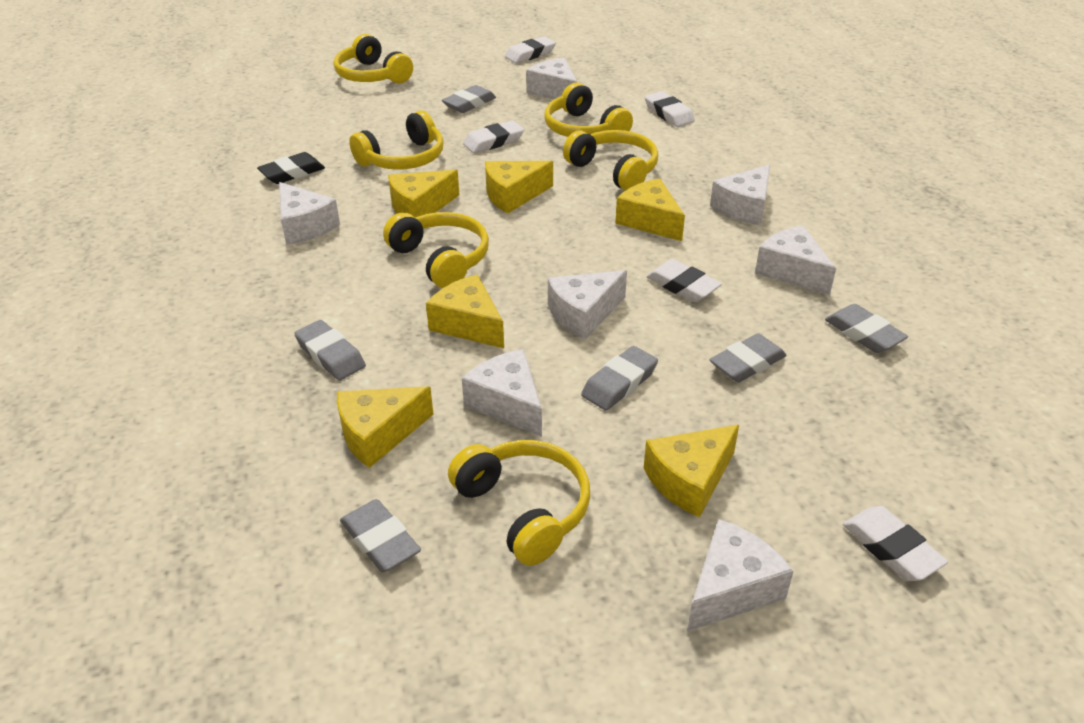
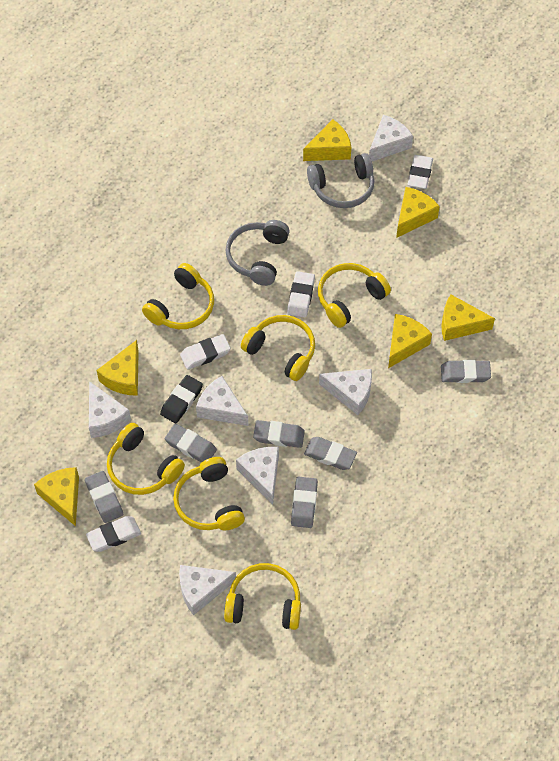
grey headphones: 0 -> 2
white cheese: 7 -> 6
white eraser: 5 -> 4

